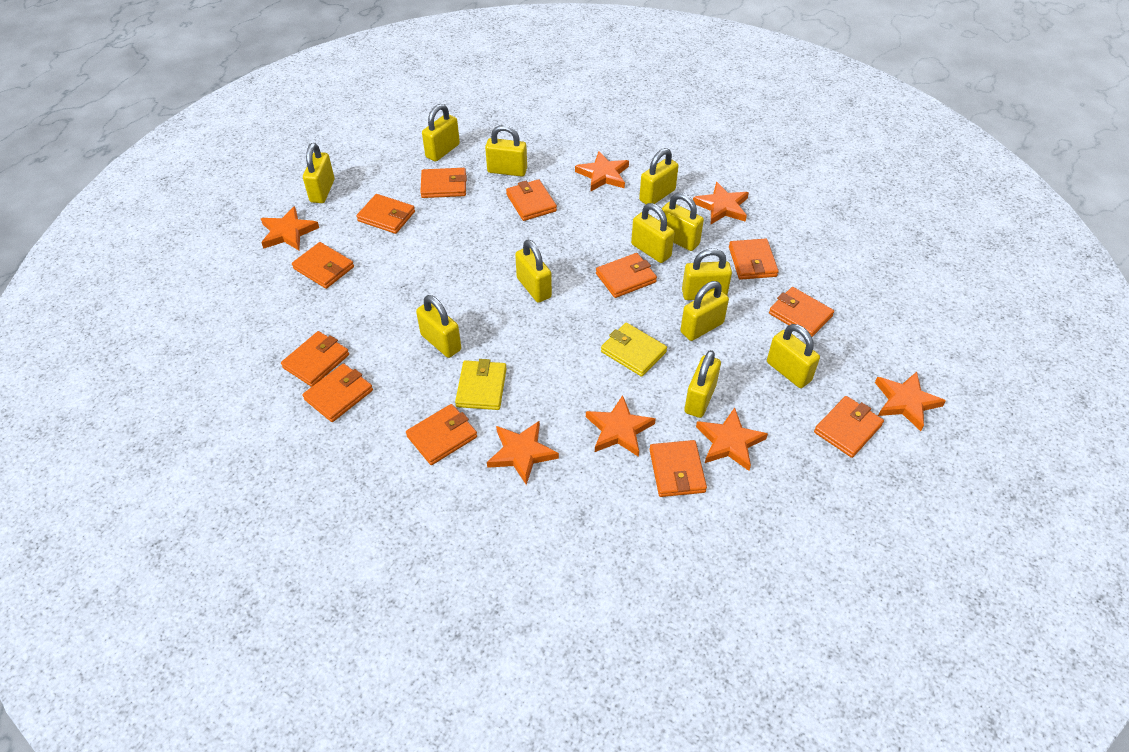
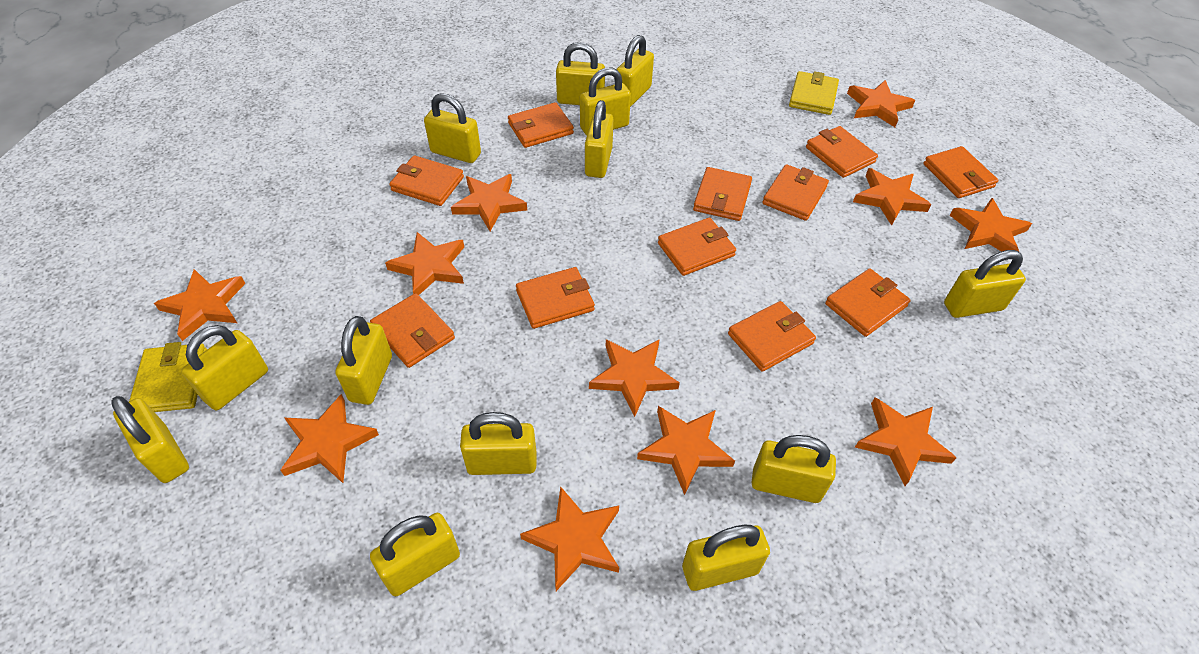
orange star: 7 -> 11
orange wallet: 12 -> 11
yellow padlock: 12 -> 13

